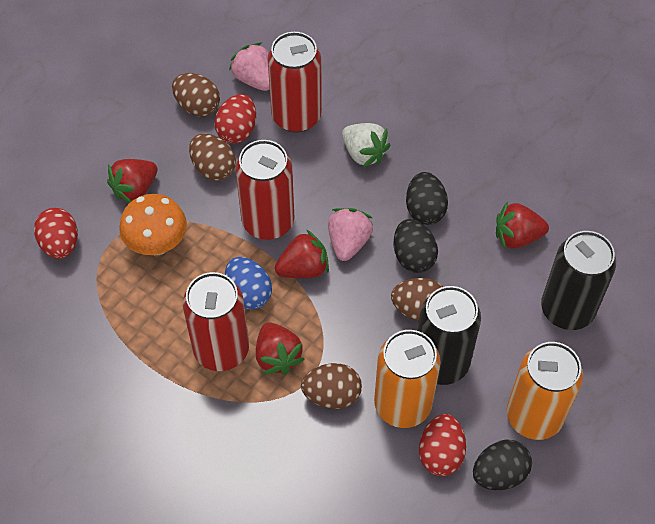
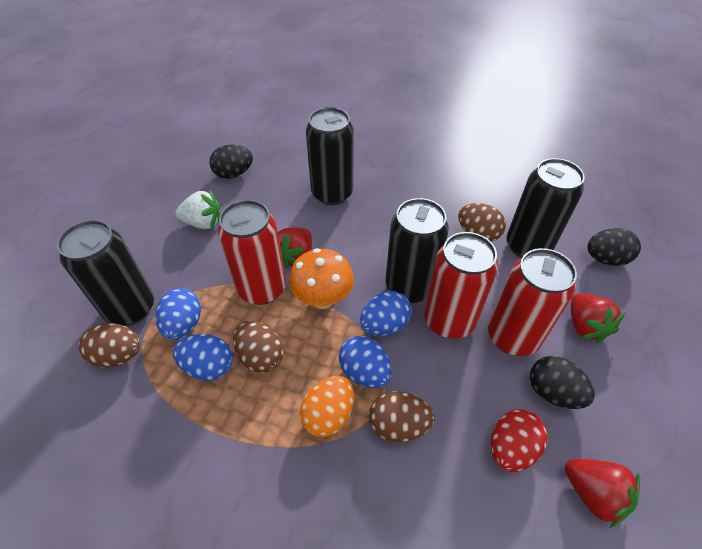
black can: 2 -> 4
blue egg: 1 -> 4
orange can: 2 -> 0
orange egg: 0 -> 1
pink strawberry: 2 -> 0
red egg: 3 -> 1
red strawberry: 4 -> 3

